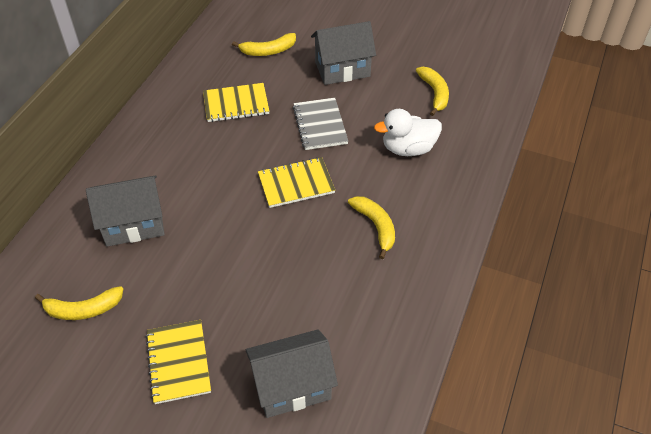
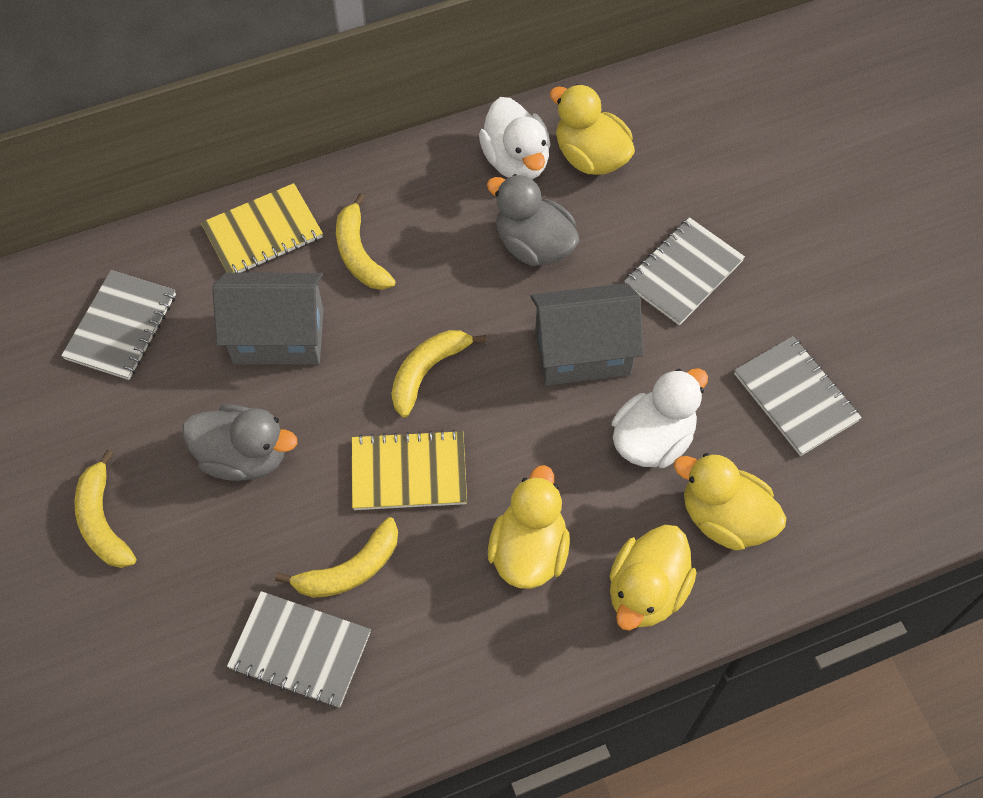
grey duck: 0 -> 2
grey house: 3 -> 2
grey notebook: 1 -> 4
white duck: 1 -> 2
yellow duck: 0 -> 4
yellow notebook: 3 -> 2

